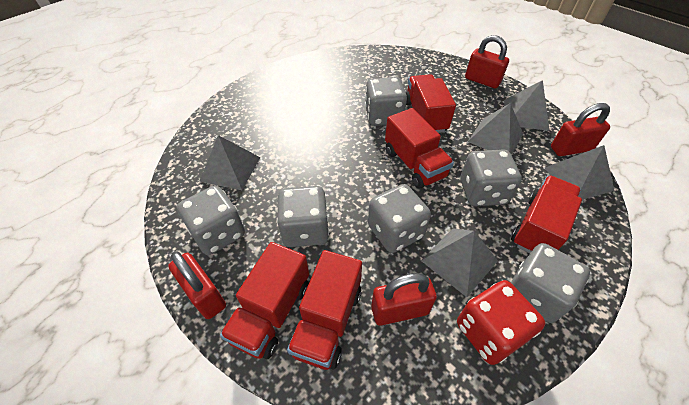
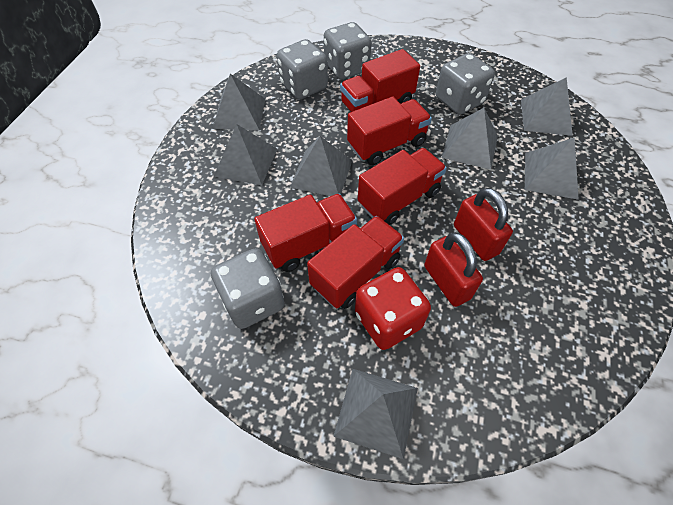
grey dice: 6 -> 4
grey pyramid: 5 -> 7
red padlock: 4 -> 2

